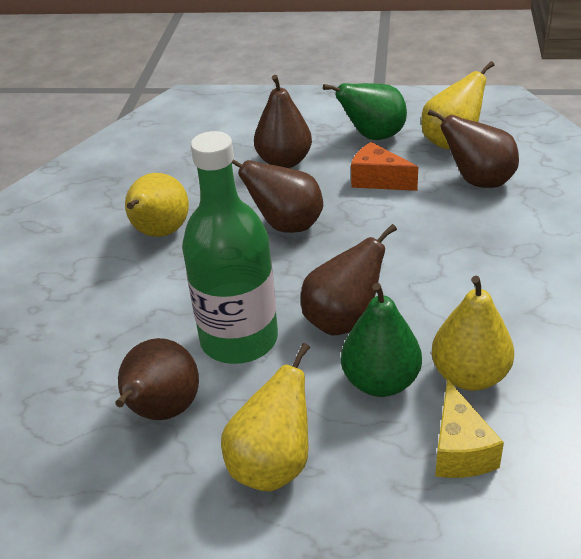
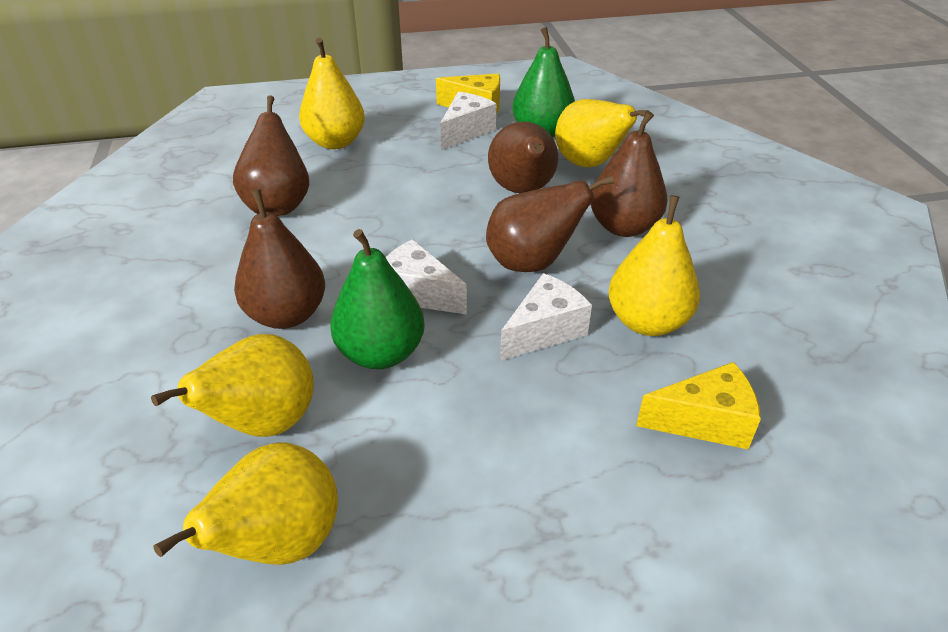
green bottle: 1 -> 0
orange cheese: 1 -> 0
white cheese: 0 -> 3
yellow cheese: 1 -> 2
yellow pear: 4 -> 5

